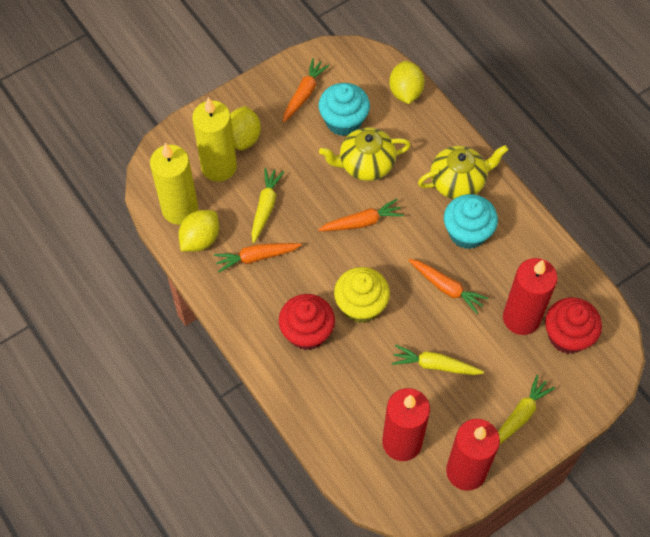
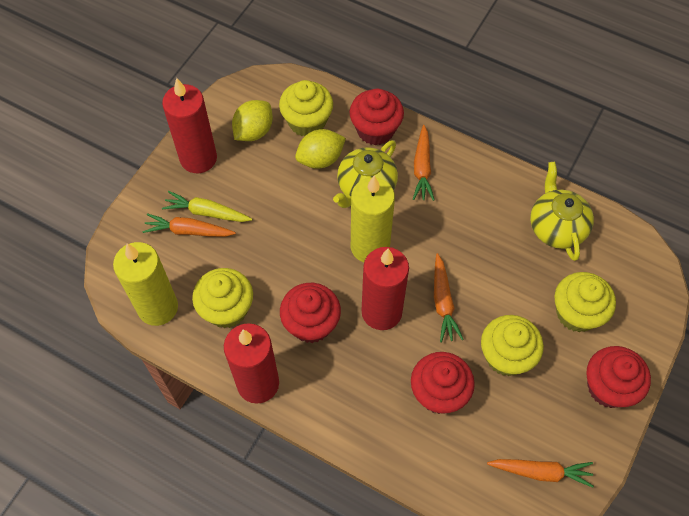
red cupcake: 2 -> 4
turquoise cupcake: 2 -> 0
yellow carrot: 3 -> 1
yellow cupcake: 1 -> 4
yellow lemon: 3 -> 2

